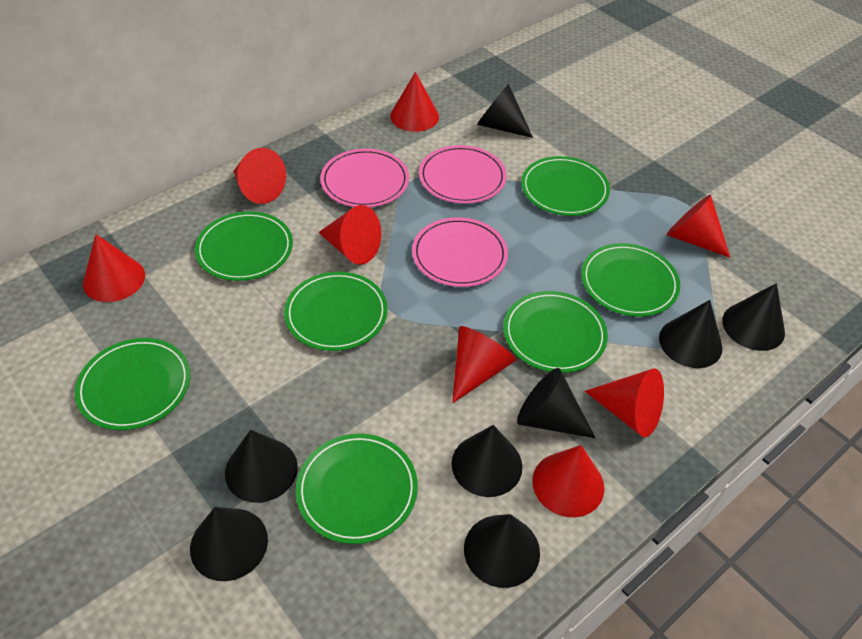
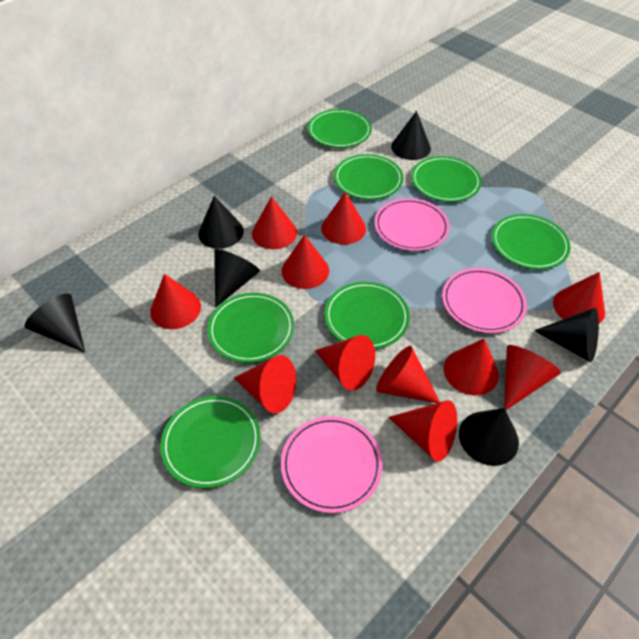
black cone: 8 -> 6
red cone: 8 -> 11

